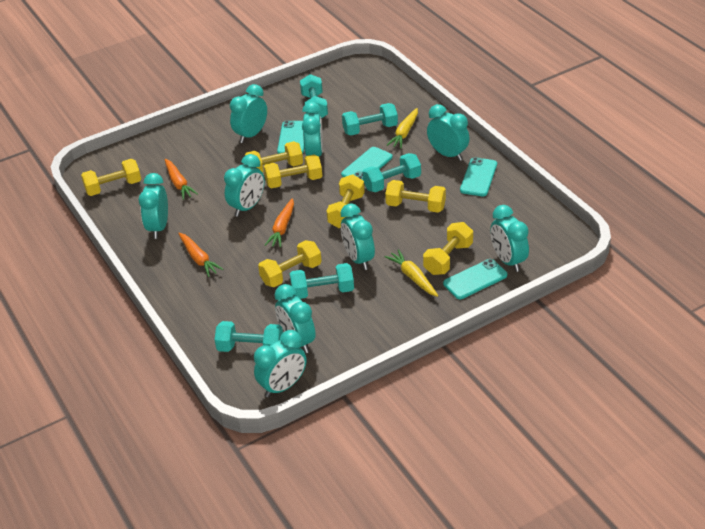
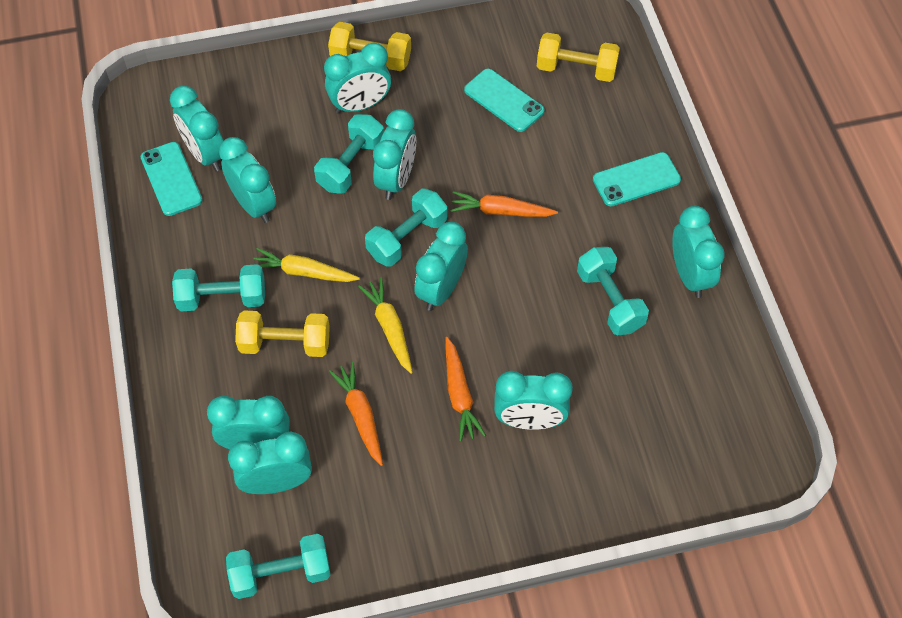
turquoise phone: 4 -> 3
yellow dumbbell: 7 -> 3

